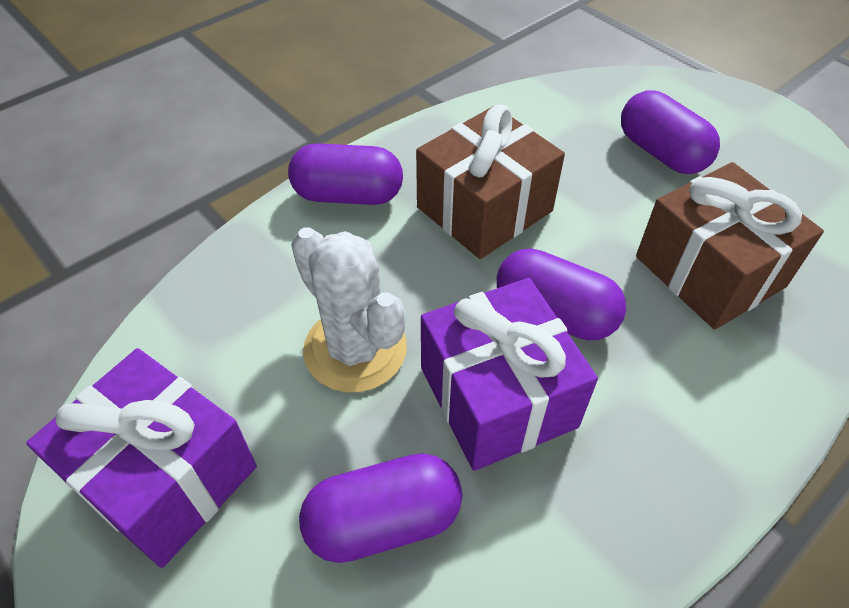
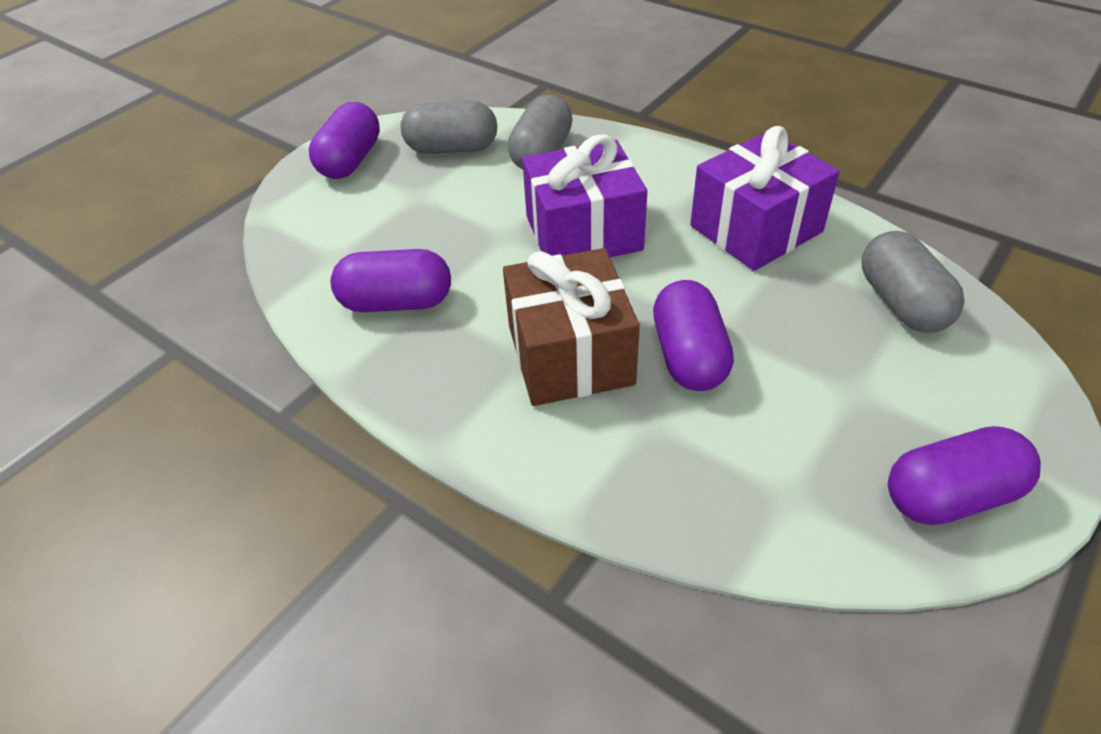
brown gift: 2 -> 1
grey capsule: 0 -> 3
white cactus: 1 -> 0

